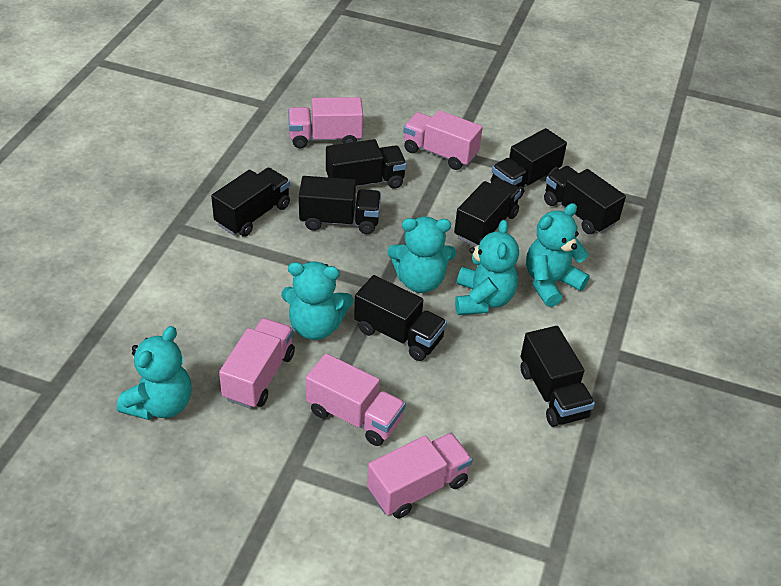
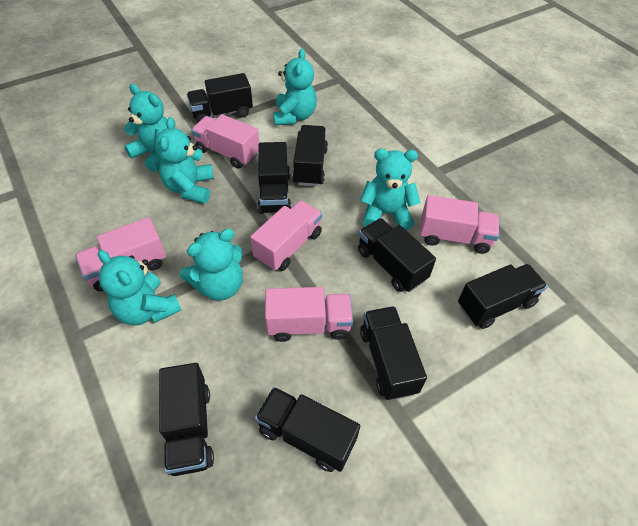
turquoise teddy bear: 5 -> 6

